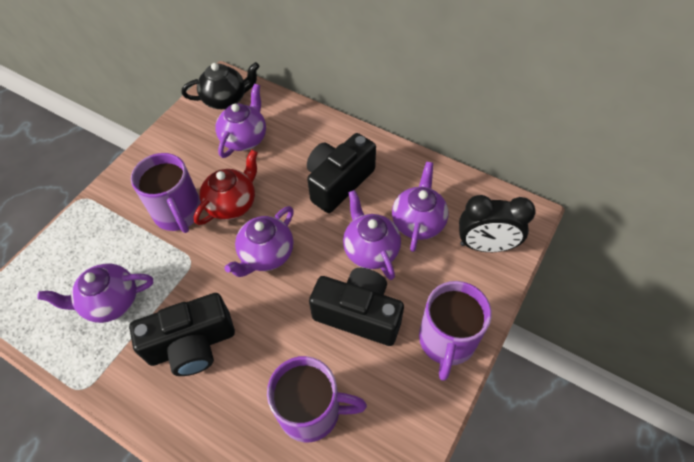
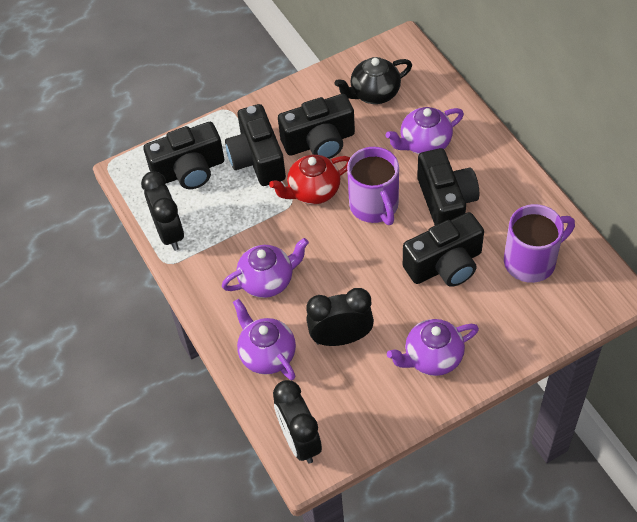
black camera: 3 -> 5
black clock: 1 -> 3
purple mug: 3 -> 2
purple teapot: 5 -> 4

